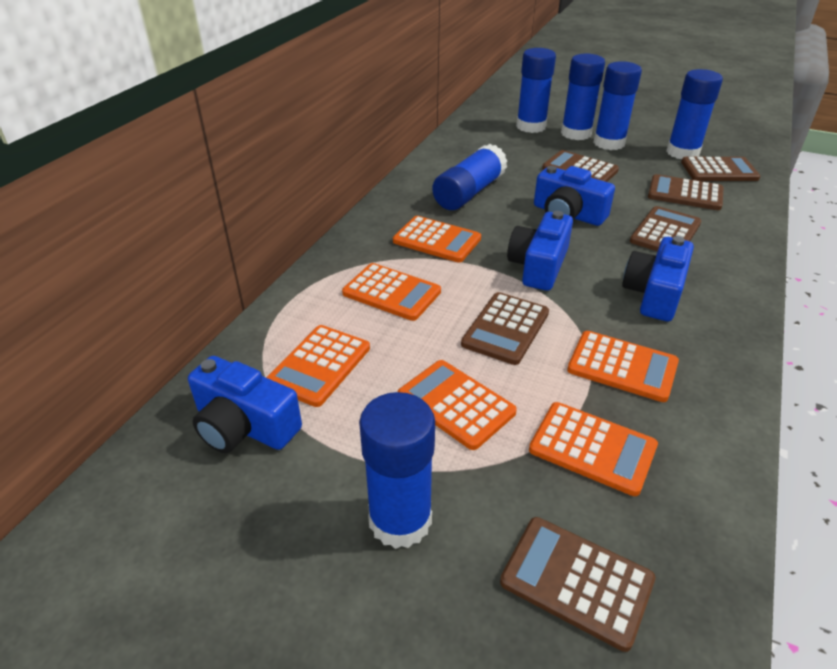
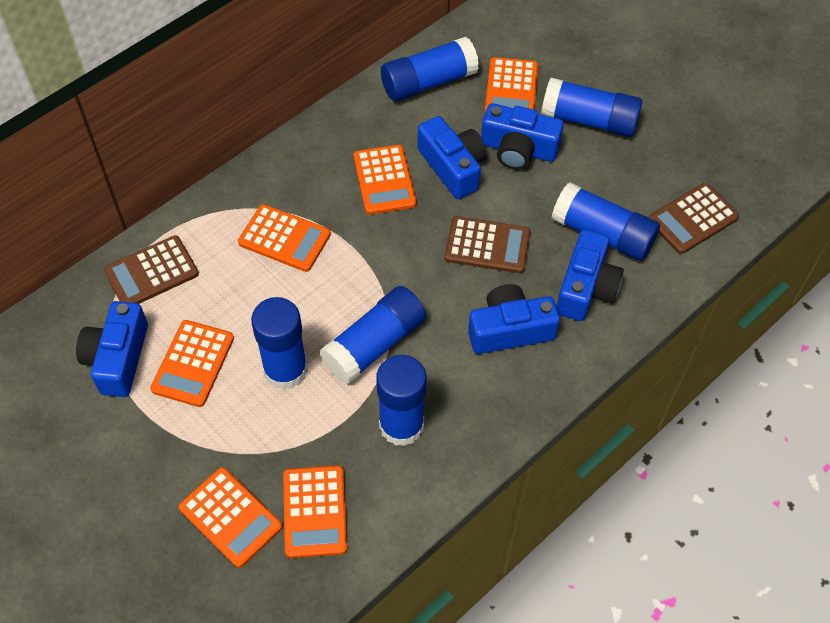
blue camera: 4 -> 5
brown calculator: 6 -> 3

